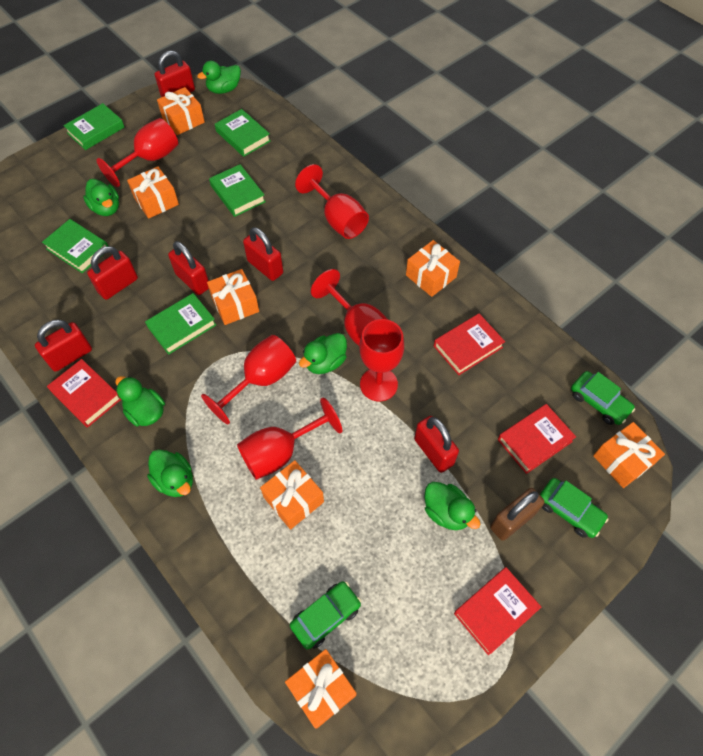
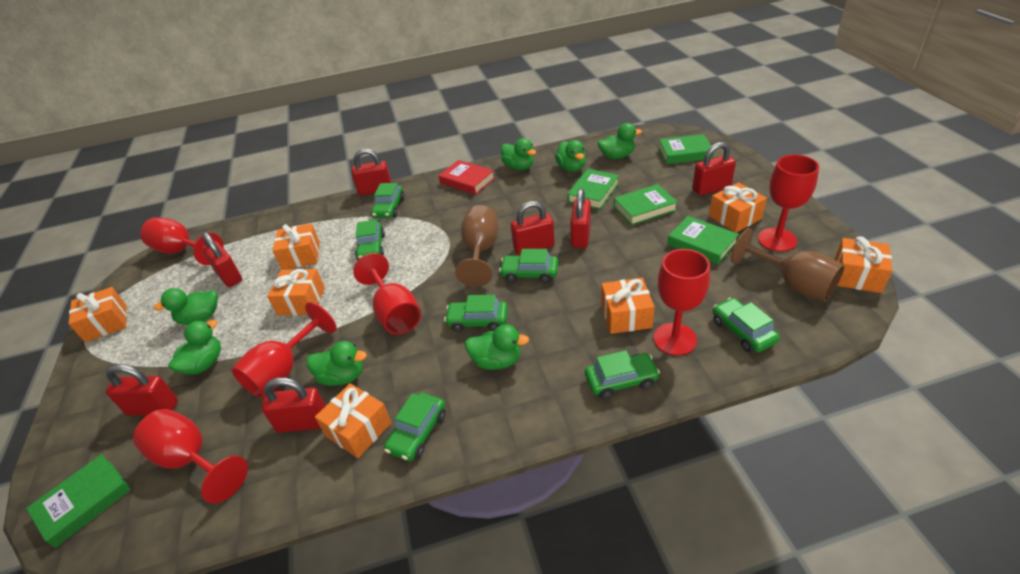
brown goblet: 0 -> 2
brown padlock: 1 -> 0
green car: 3 -> 7
green duck: 6 -> 7
red book: 4 -> 1
red padlock: 6 -> 7

